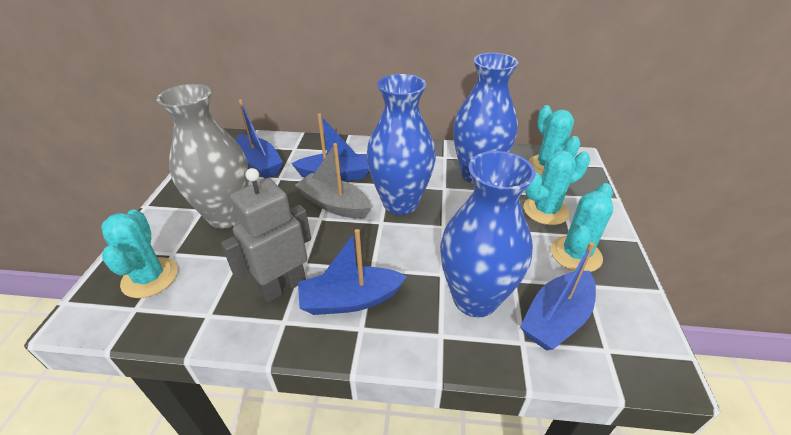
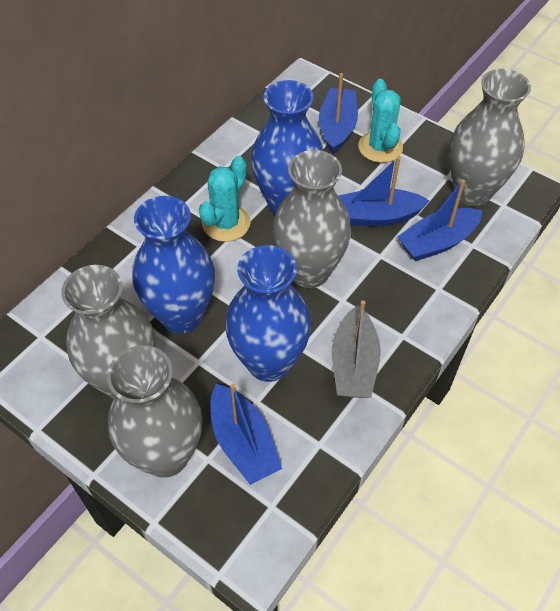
grey robot: 1 -> 0
grey vase: 1 -> 4
turquoise cactus: 4 -> 2

